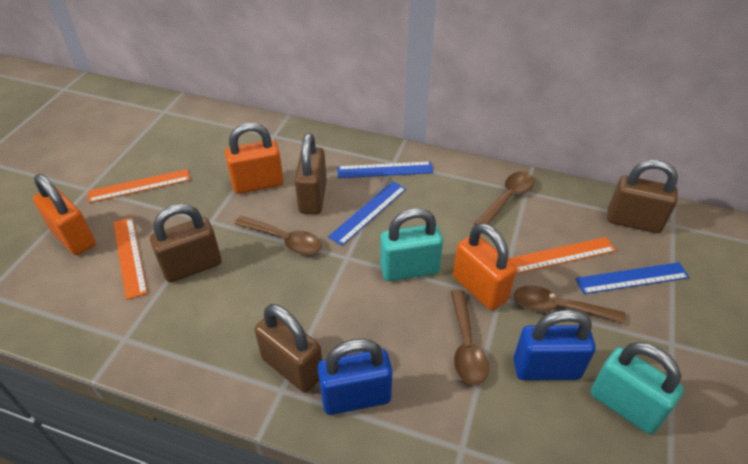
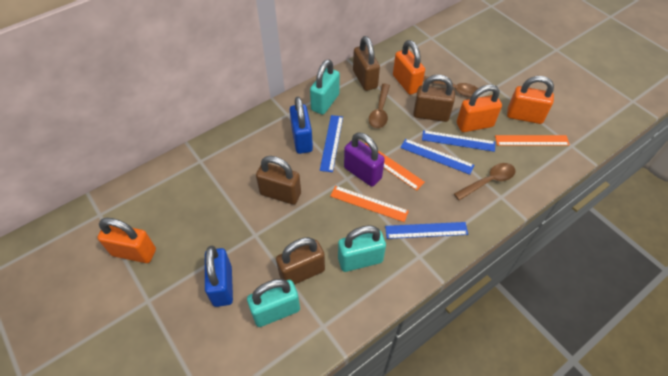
blue ruler: 3 -> 4
brown spoon: 4 -> 3
orange padlock: 3 -> 4
purple padlock: 0 -> 1
turquoise padlock: 2 -> 3

